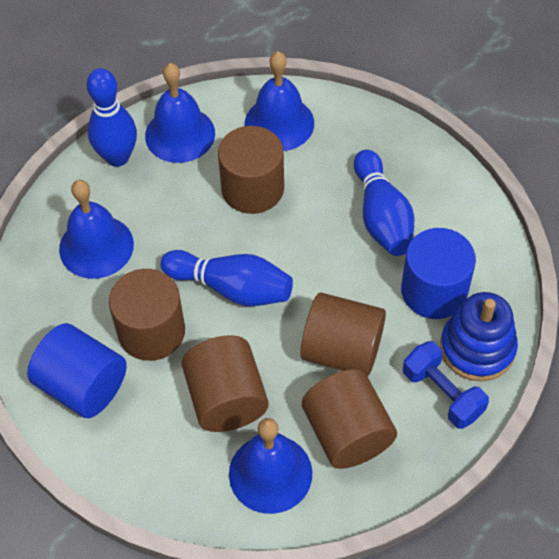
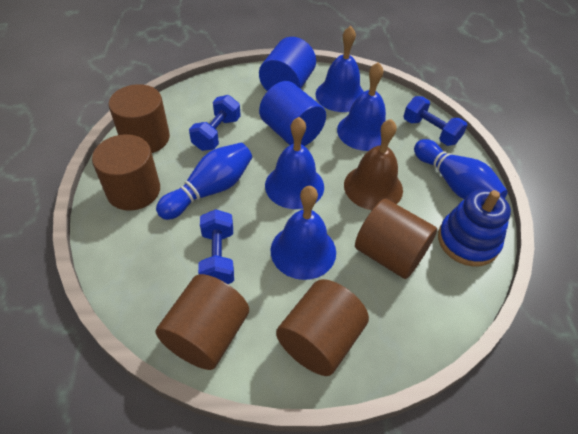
blue bowling pin: 3 -> 2
blue dumbbell: 1 -> 3
brown bell: 0 -> 1

